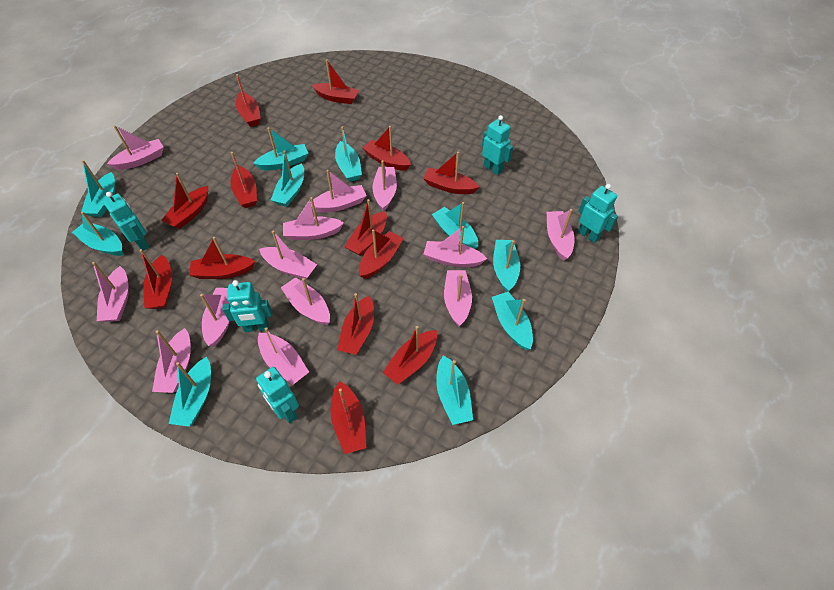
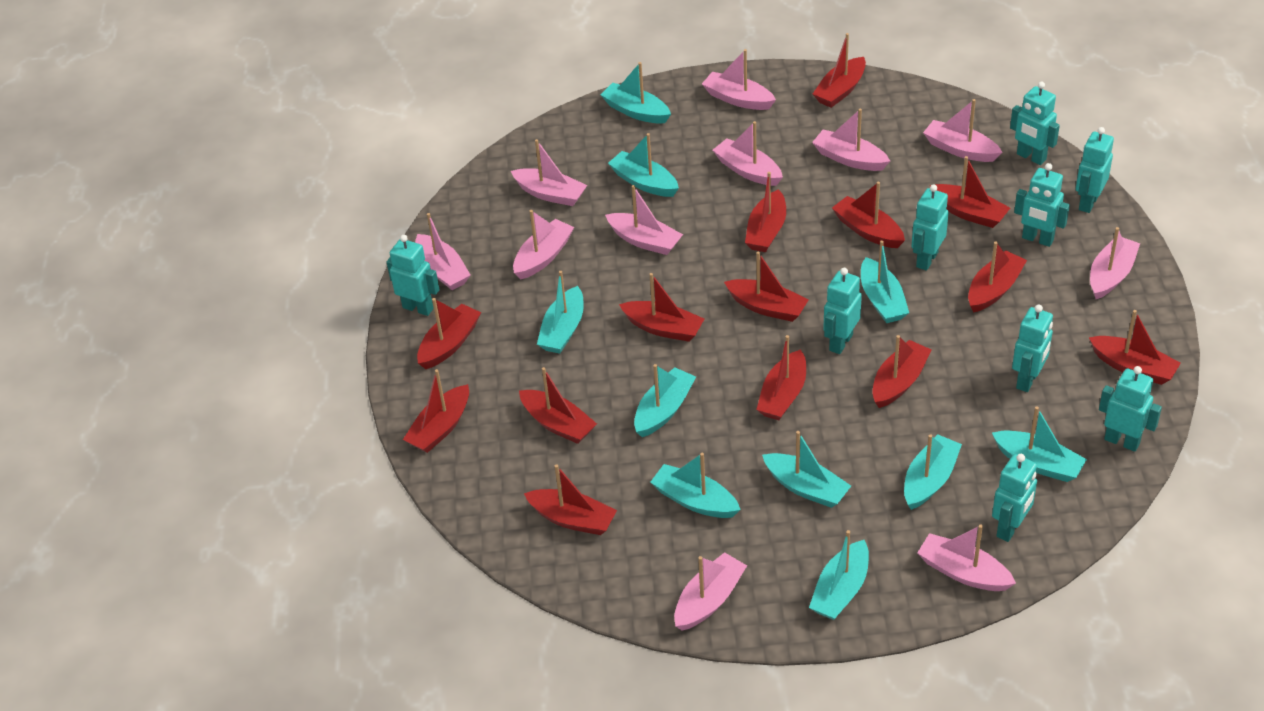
pink boat: 13 -> 11
red boat: 13 -> 14
turquoise robot: 5 -> 9

